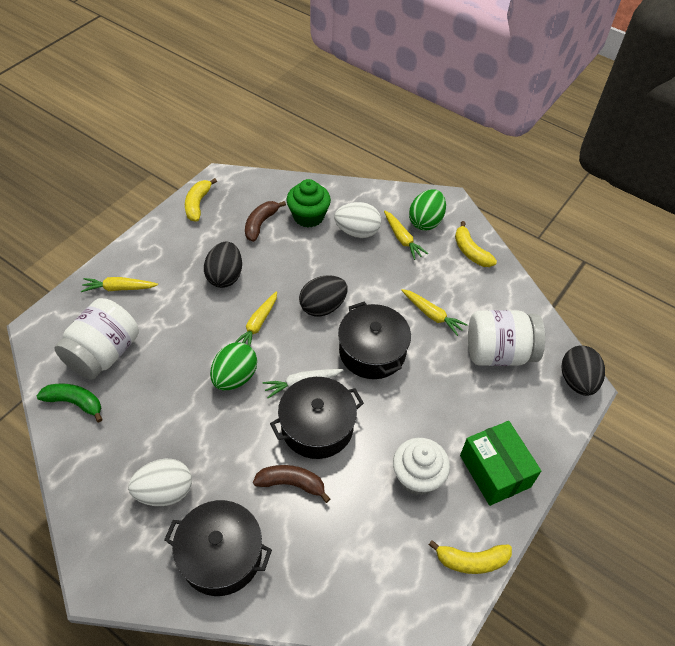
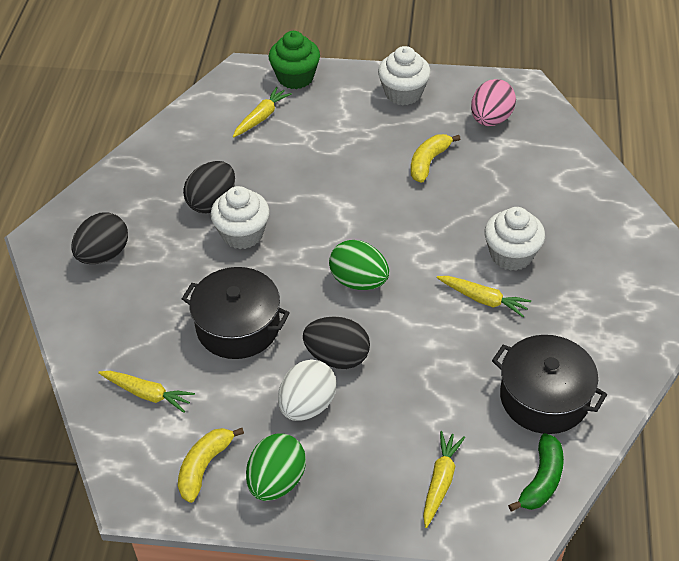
black pot: 3 -> 2
brown banana: 2 -> 0
green box: 1 -> 0
pink egg: 0 -> 1
white carrot: 1 -> 0
white cupcake: 1 -> 3
white egg: 2 -> 1
white jar: 2 -> 0
yellow banana: 3 -> 2

